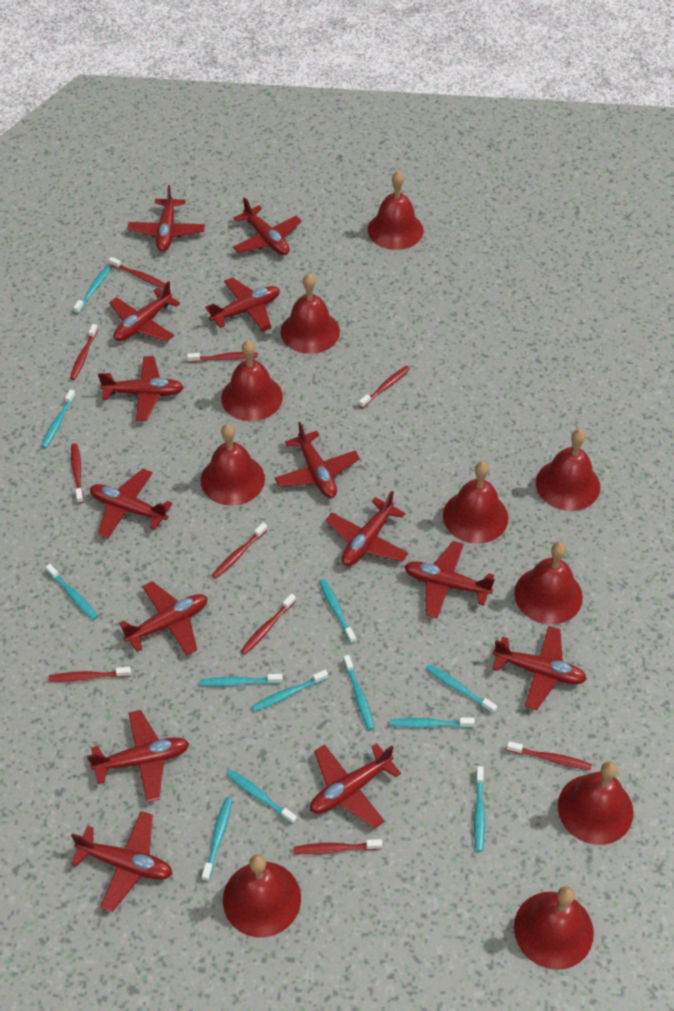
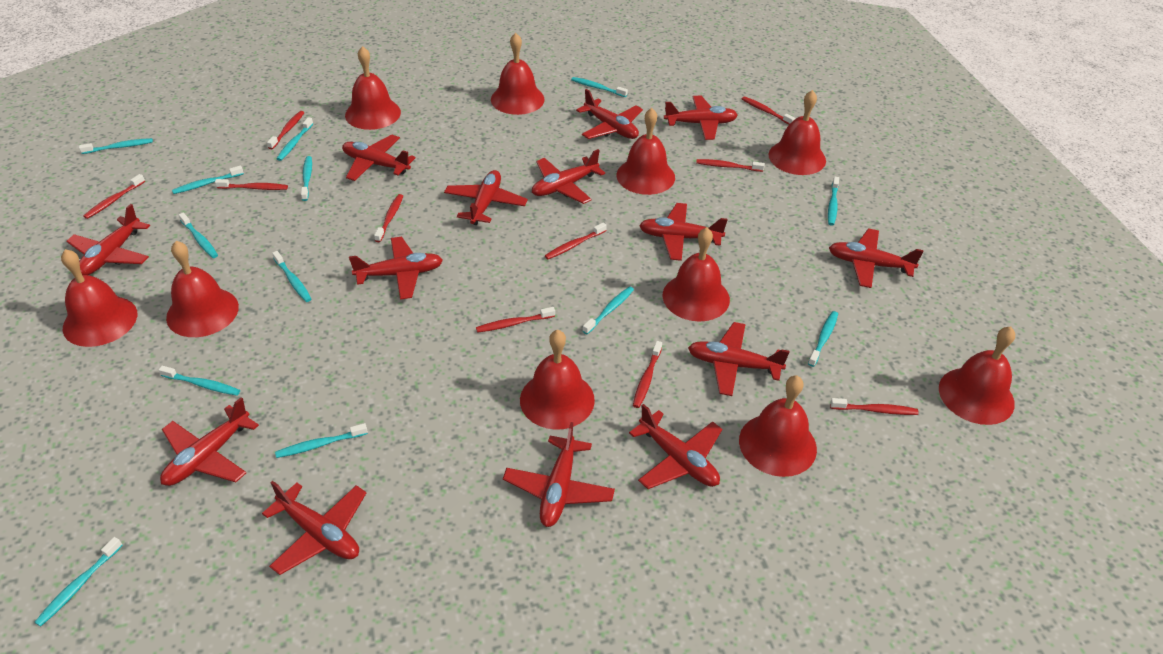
turquoise toothbrush: 12 -> 13

